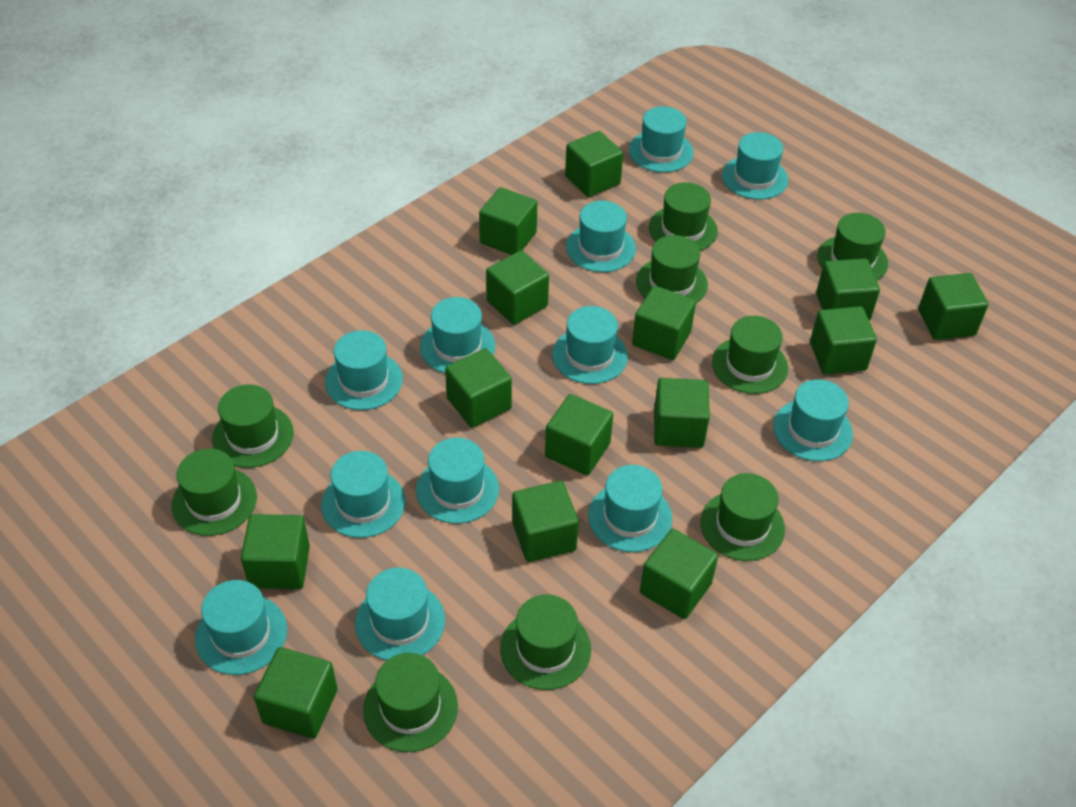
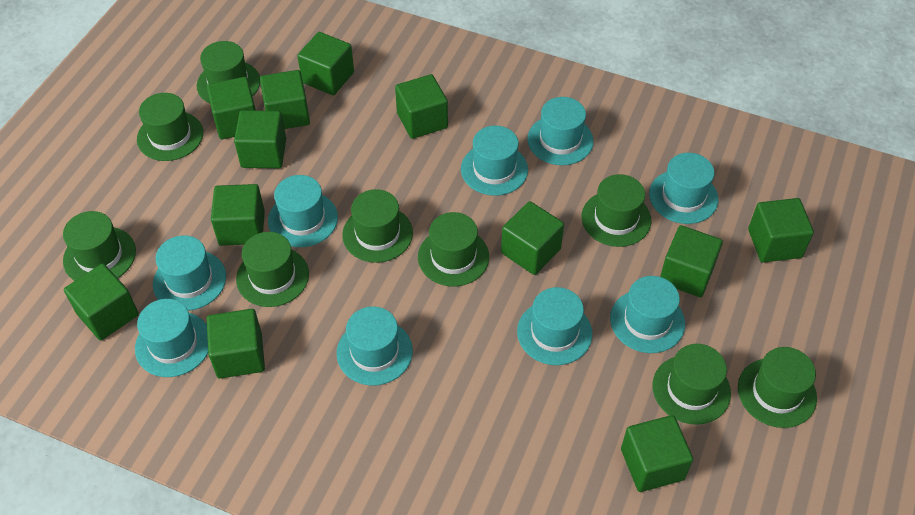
green cube: 14 -> 12
turquoise hat: 12 -> 9

